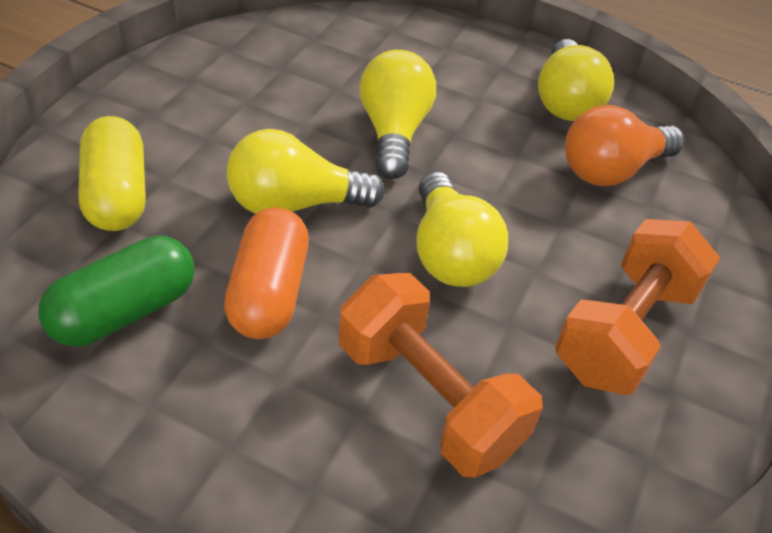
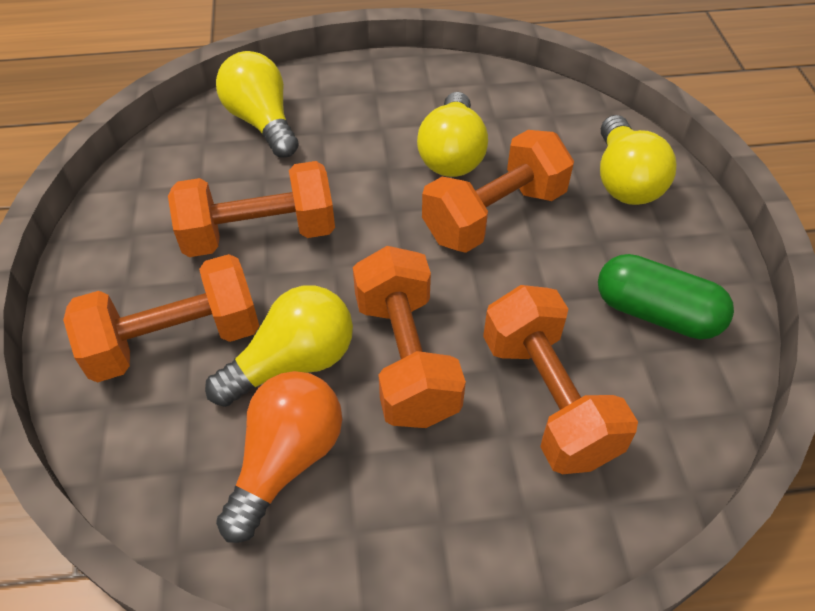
orange capsule: 1 -> 0
orange dumbbell: 2 -> 5
yellow capsule: 1 -> 0

